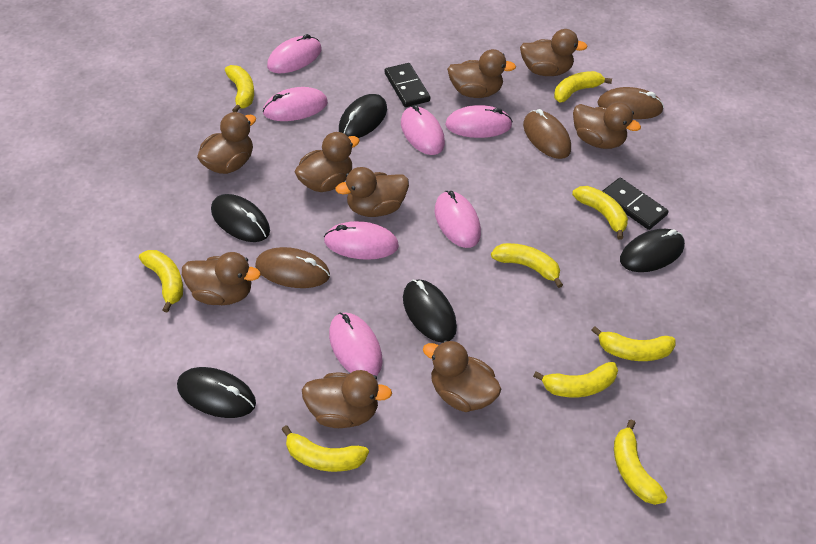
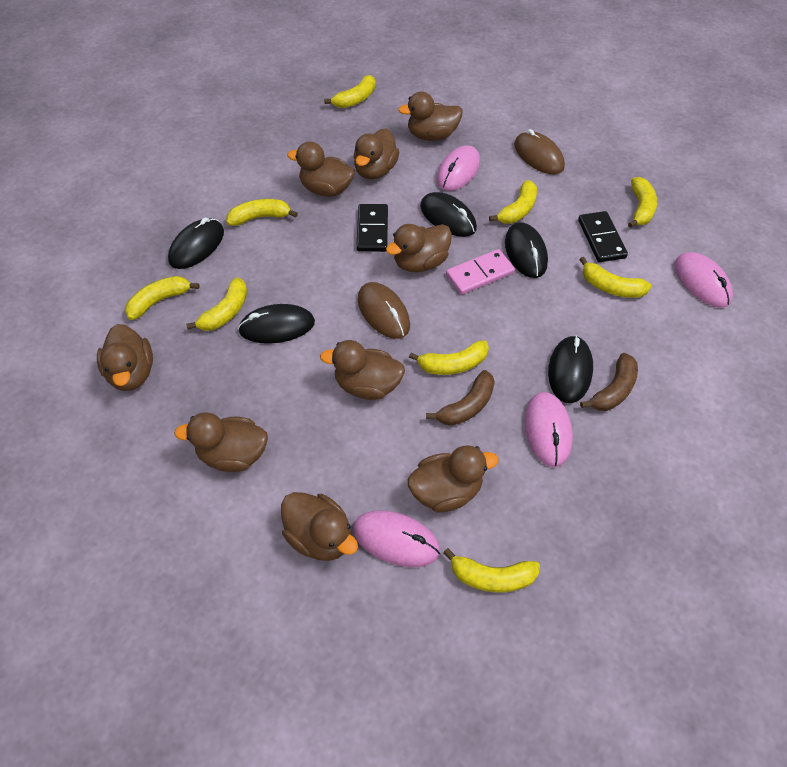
brown banana: 0 -> 2
brown mouse: 3 -> 2
pink domino: 0 -> 1
pink mouse: 7 -> 4

